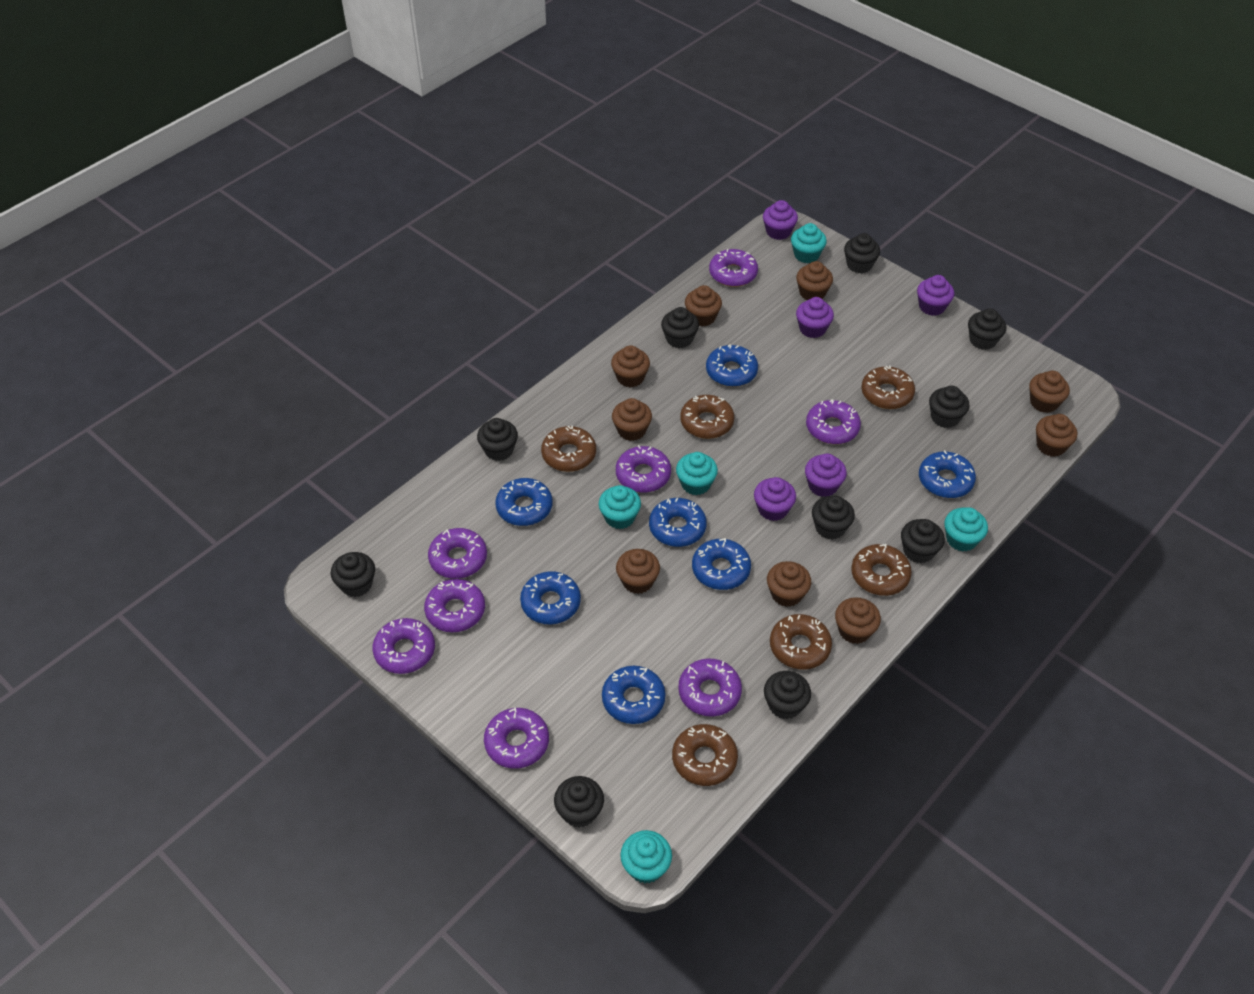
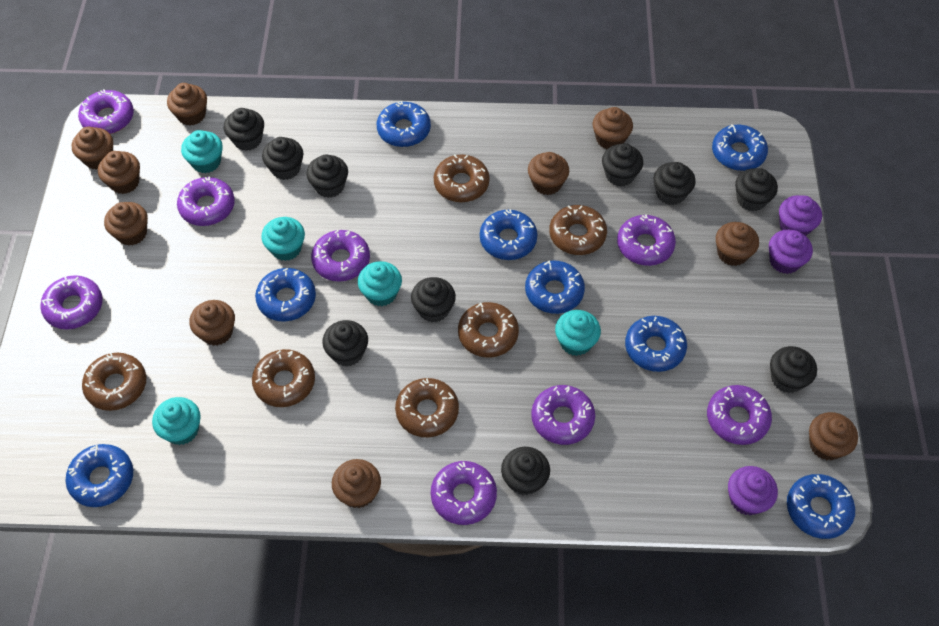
blue donut: 7 -> 8
brown cupcake: 9 -> 10
purple cupcake: 5 -> 3

